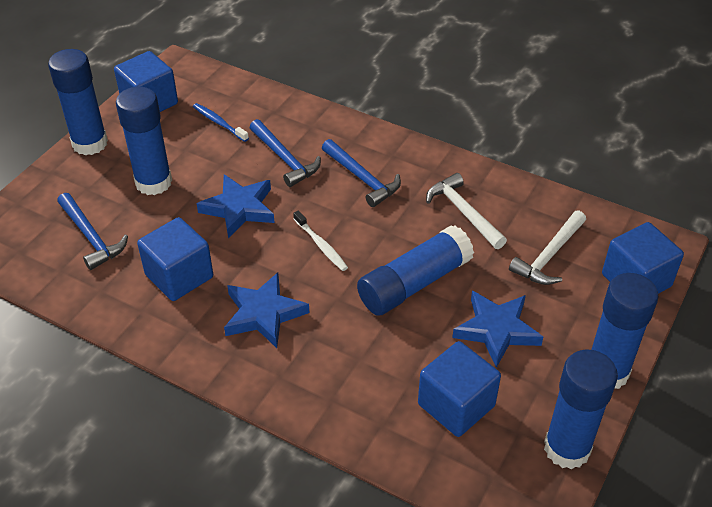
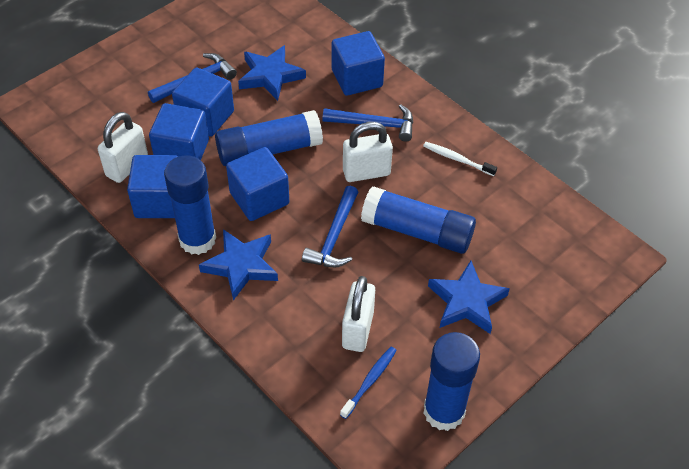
blue cube: 4 -> 5
blue glue stick: 5 -> 4
white hammer: 2 -> 0
white padlock: 0 -> 3

